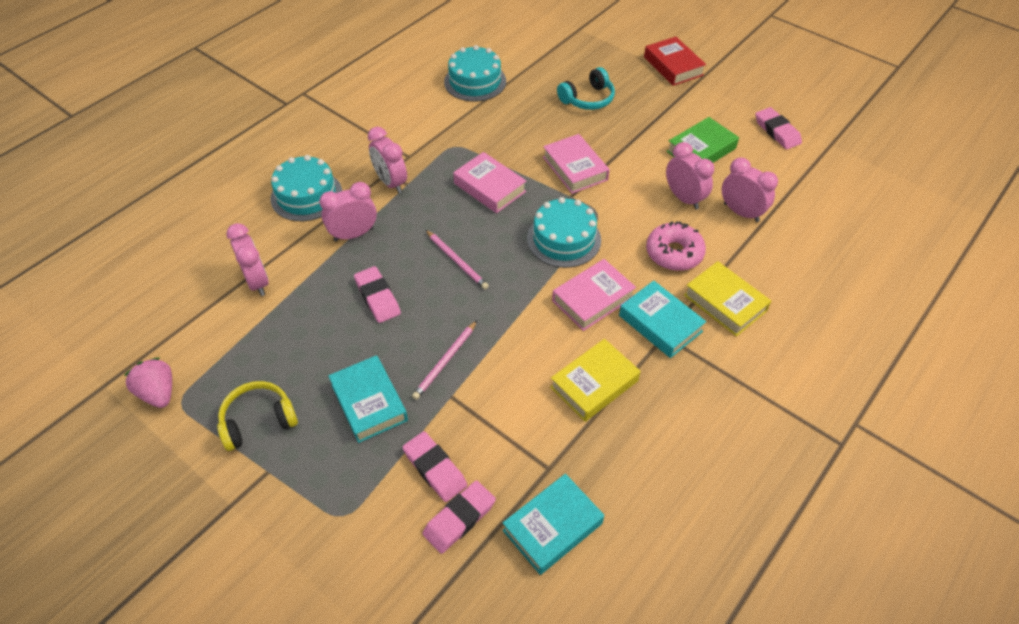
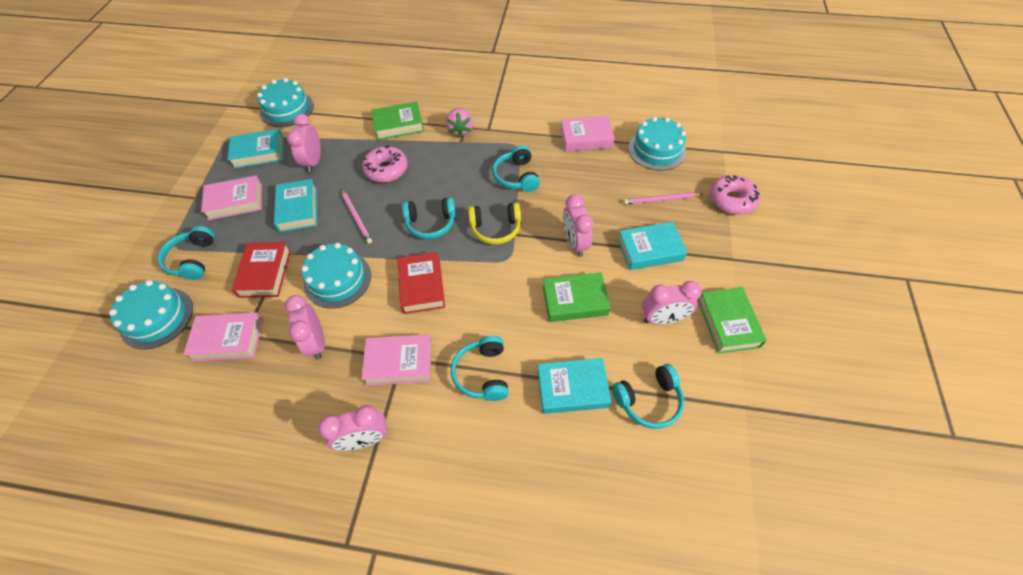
green book: 1 -> 3
pink book: 3 -> 4
pink donut: 1 -> 2
pink eraser: 4 -> 0
red book: 1 -> 2
turquoise book: 3 -> 4
turquoise cake: 3 -> 4
turquoise headphones: 1 -> 5
yellow book: 2 -> 0

